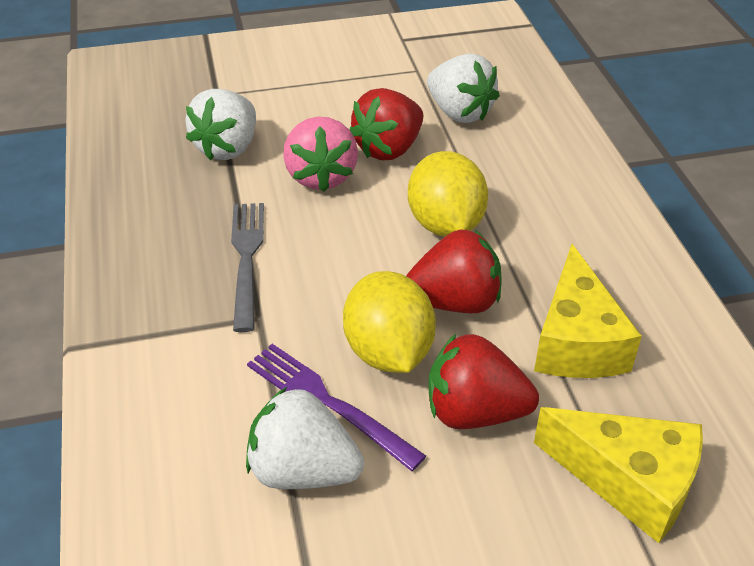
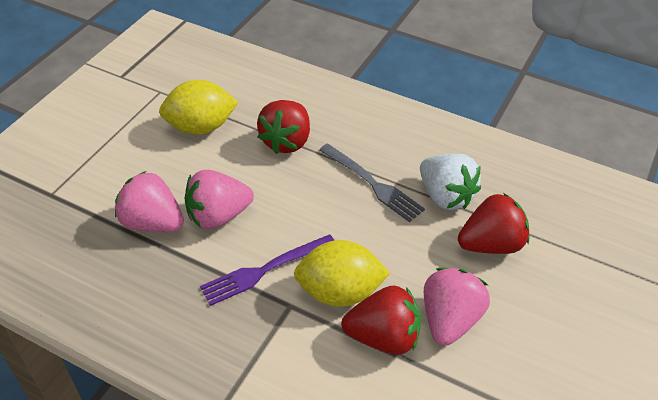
pink strawberry: 1 -> 3
white strawberry: 3 -> 1
yellow cheese: 2 -> 0

